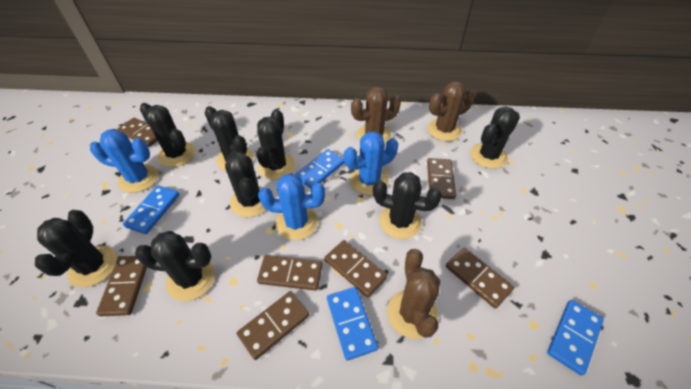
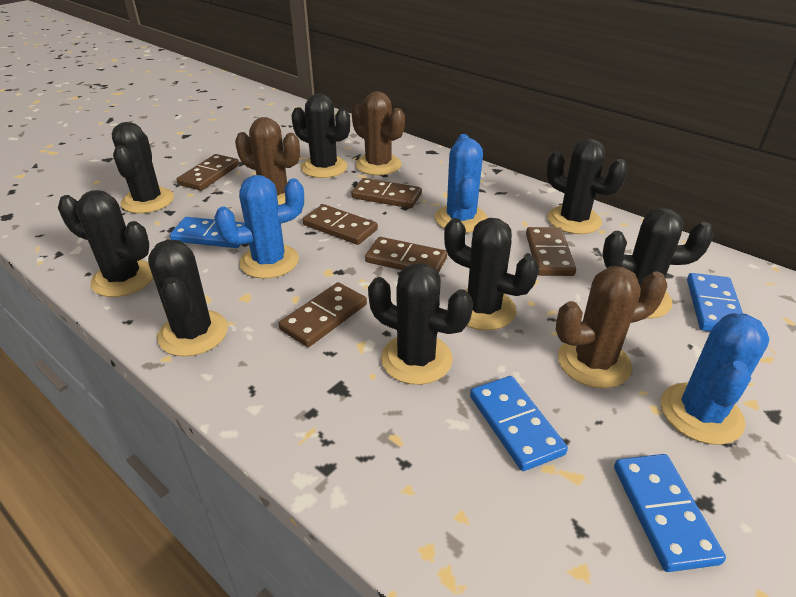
brown domino: 7 -> 6

